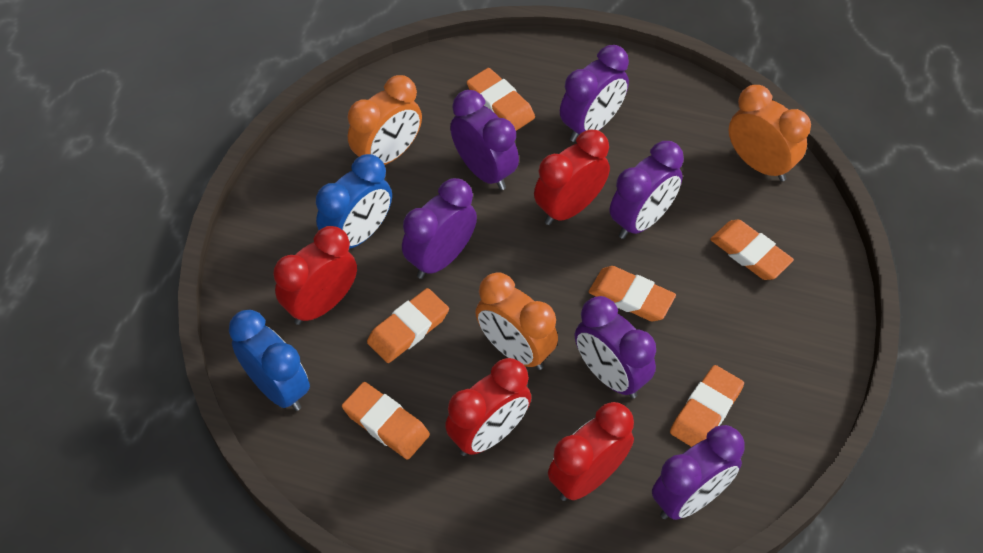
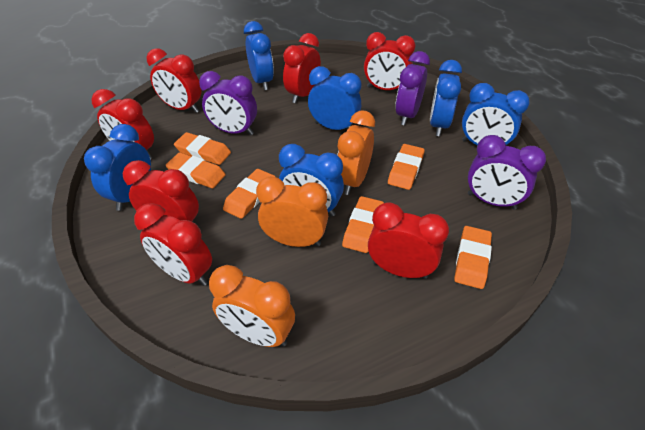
blue clock: 2 -> 6
purple clock: 6 -> 3
red clock: 4 -> 7

